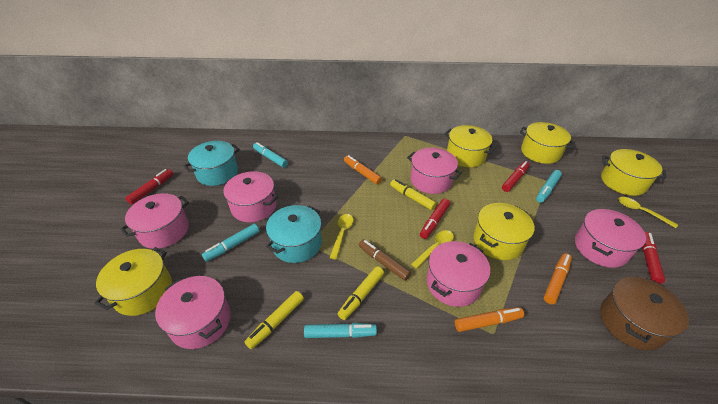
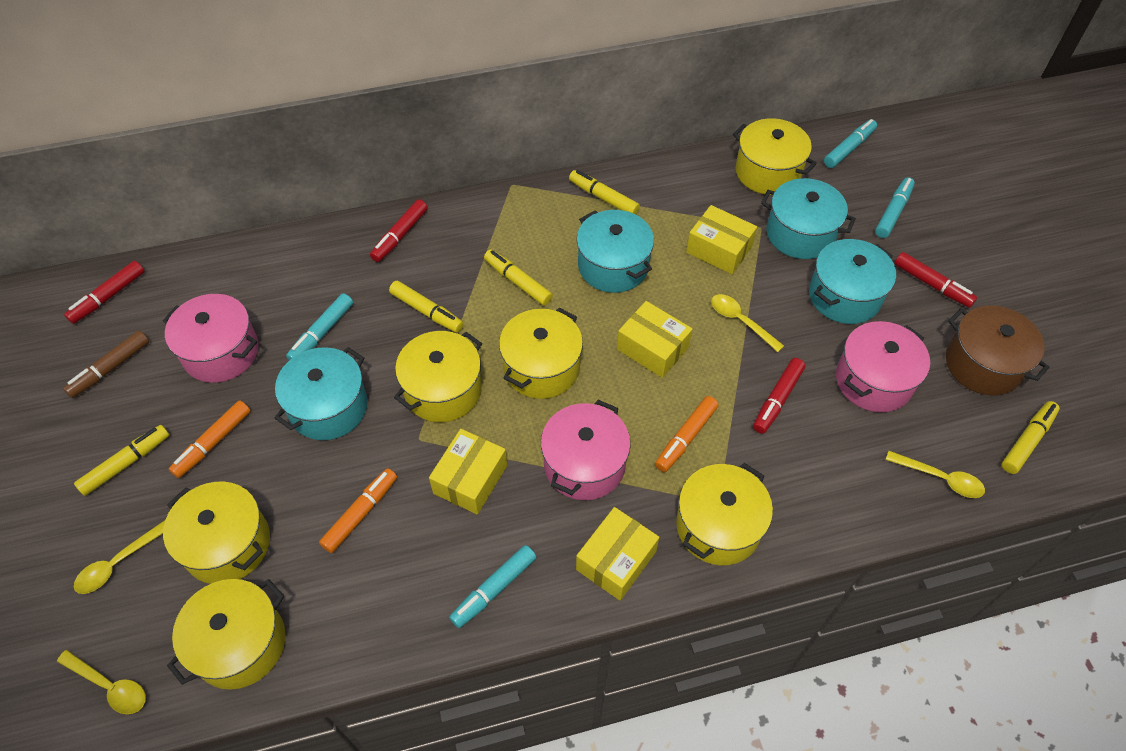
pink pot: 6 -> 3
turquoise pot: 2 -> 4
yellow box: 0 -> 4
yellow marker: 3 -> 5
yellow pot: 5 -> 6
yellow spoon: 3 -> 4

